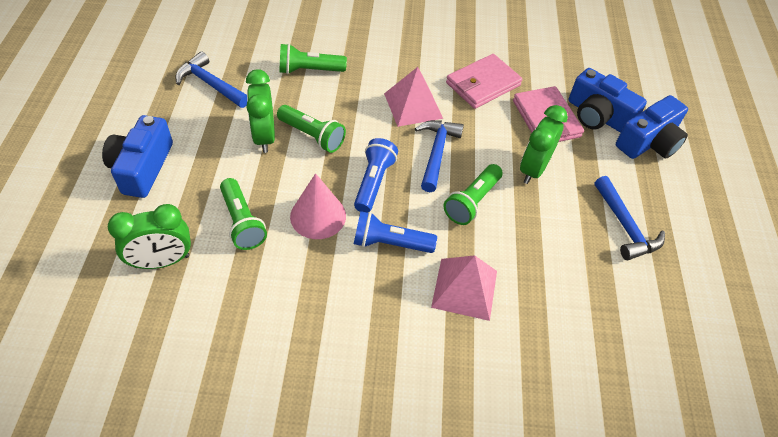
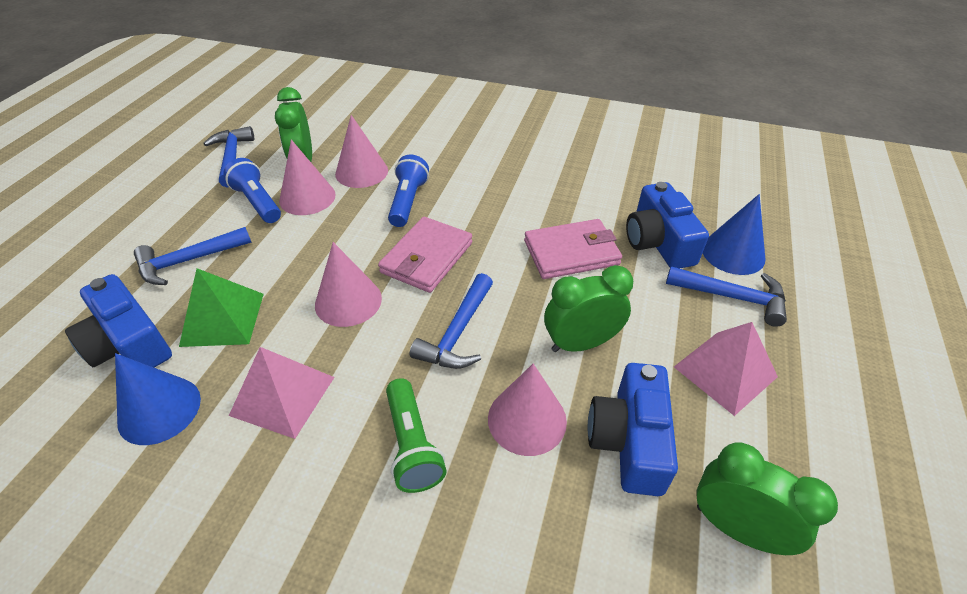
blue cone: 0 -> 2
blue hammer: 3 -> 4
green flashlight: 4 -> 1
green pyramid: 0 -> 1
pink cone: 1 -> 4

